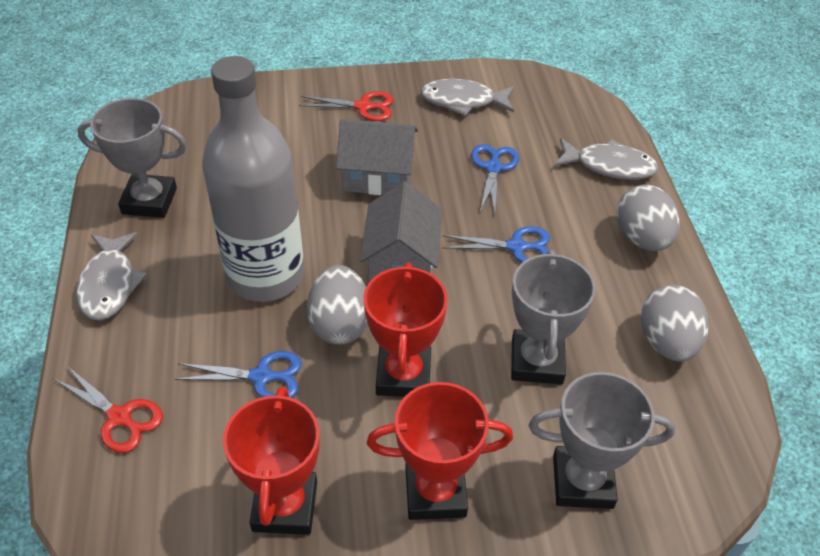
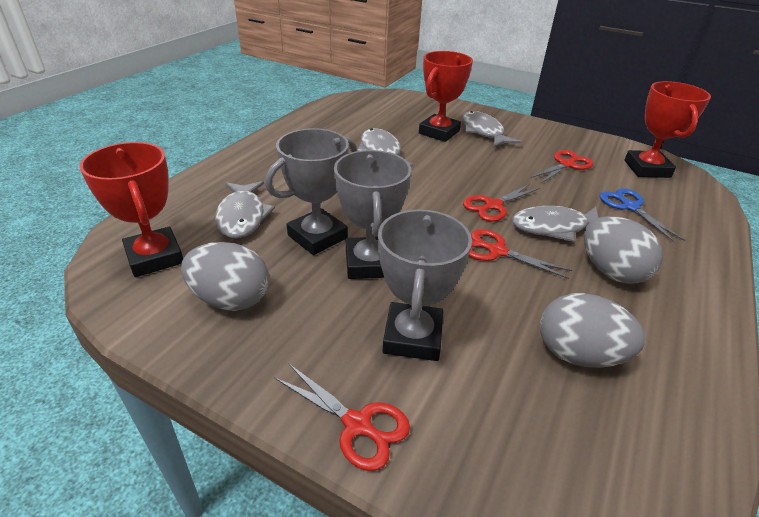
blue scissors: 3 -> 1
grey bottle: 1 -> 0
grey fish: 3 -> 4
grey house: 2 -> 0
red scissors: 2 -> 4

